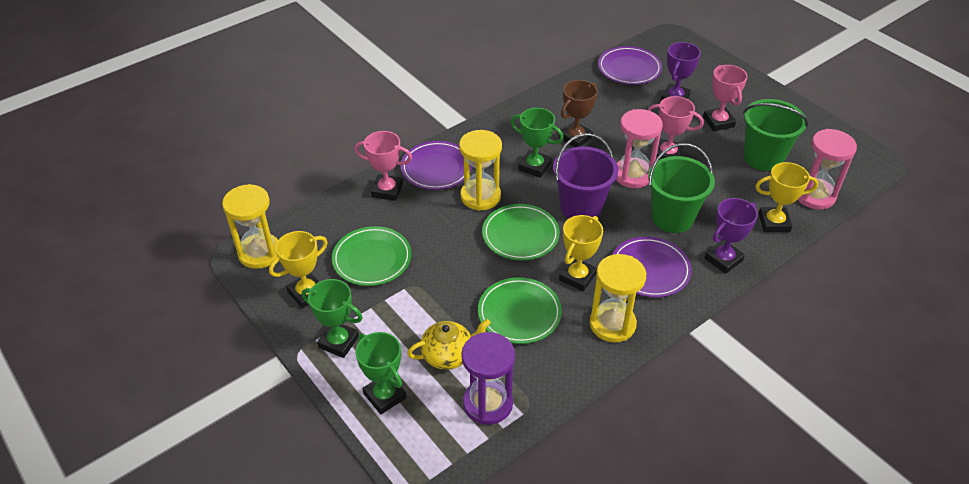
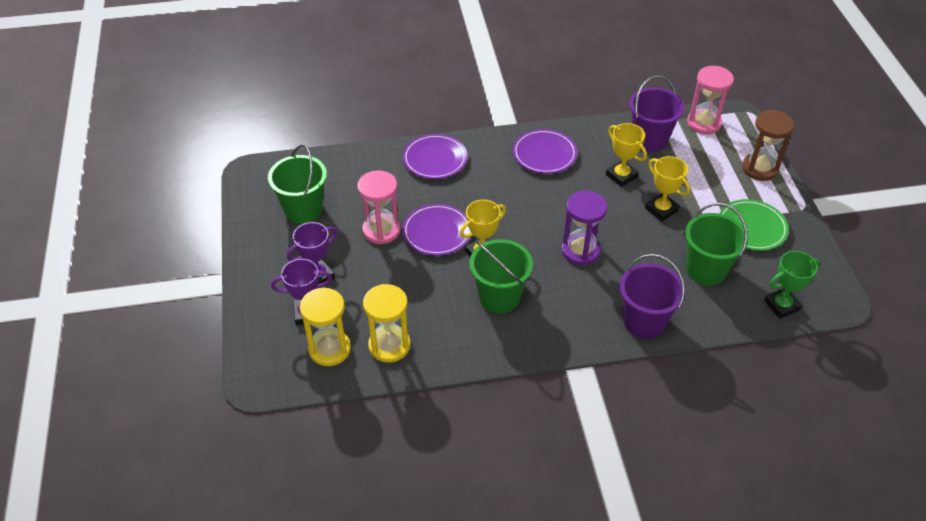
brown hourglass: 0 -> 1
brown trophy: 1 -> 0
green bucket: 2 -> 3
green plate: 3 -> 1
green trophy: 3 -> 1
pink trophy: 3 -> 0
purple bucket: 1 -> 2
yellow hourglass: 3 -> 2
yellow teapot: 1 -> 0

